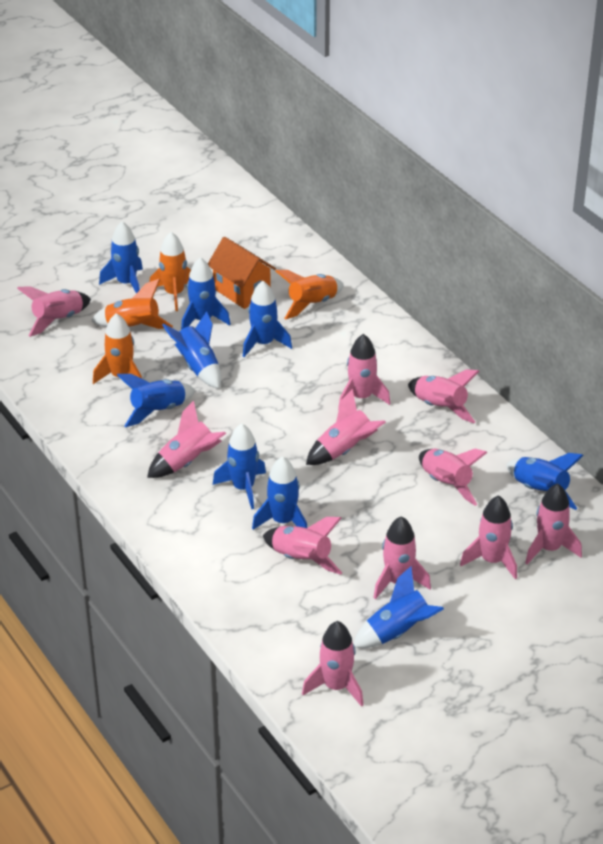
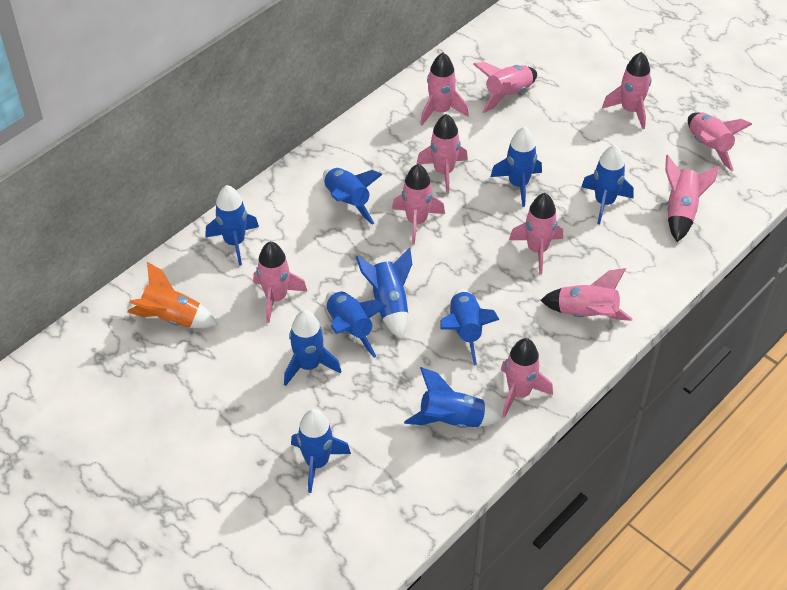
blue rocket: 9 -> 10
orange house: 1 -> 0
orange rocket: 4 -> 1

